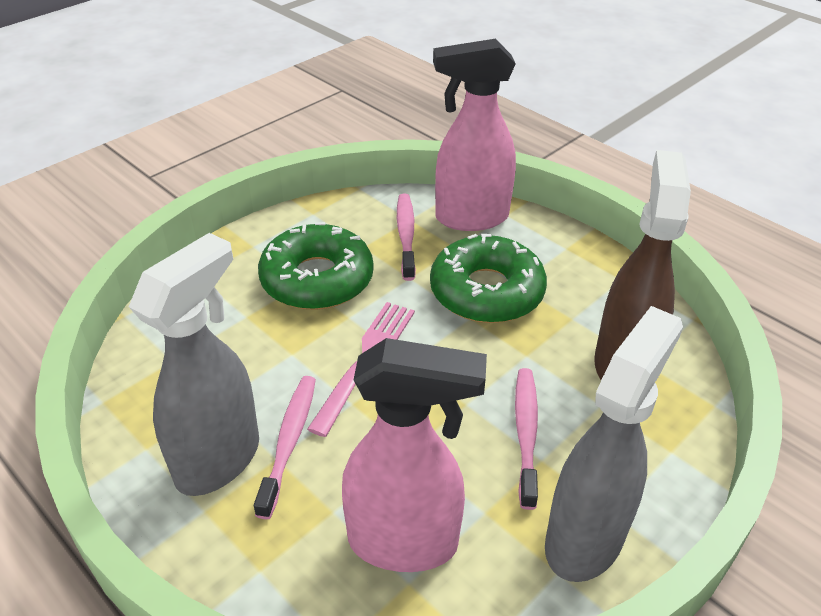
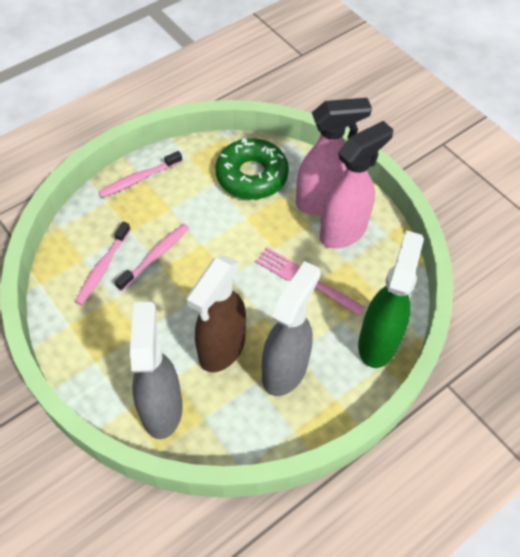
green donut: 2 -> 1
green spray bottle: 0 -> 1

